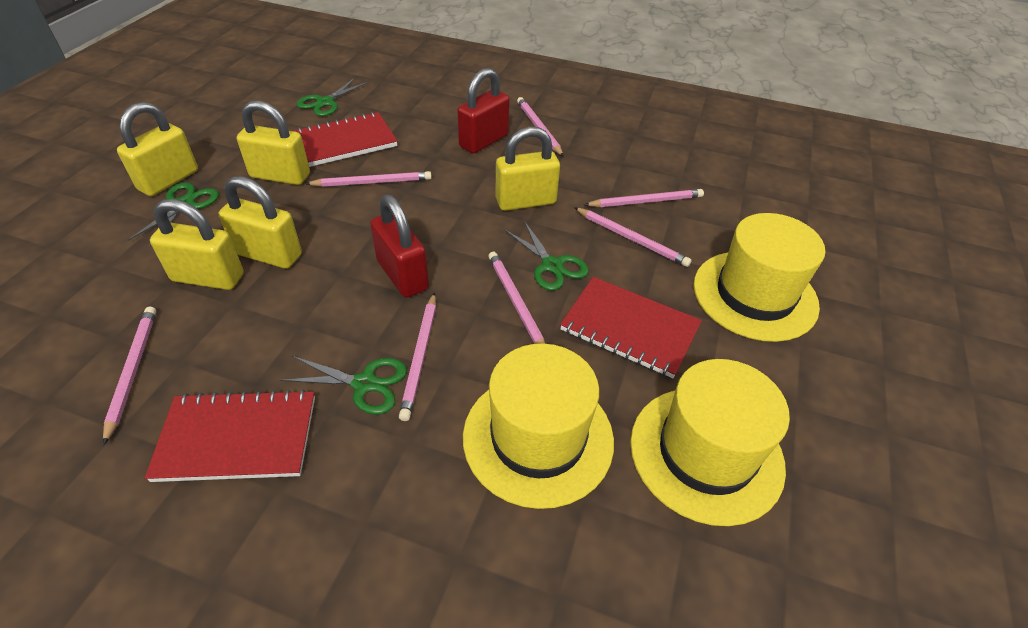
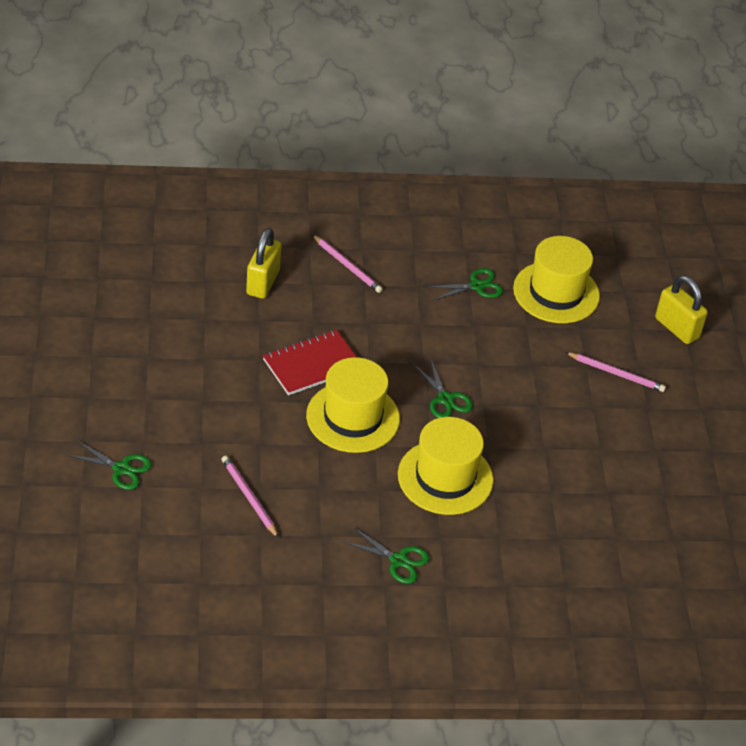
pink pencil: 7 -> 3
red notebook: 3 -> 1
red padlock: 2 -> 0
yellow padlock: 5 -> 2

